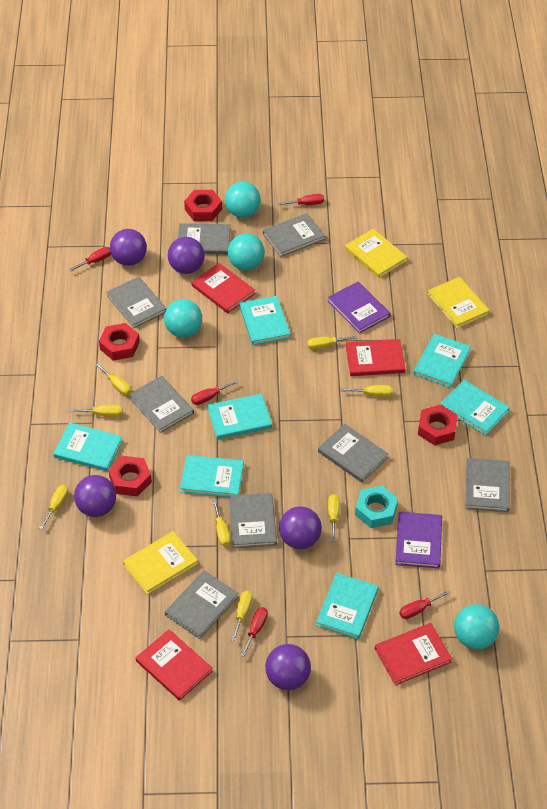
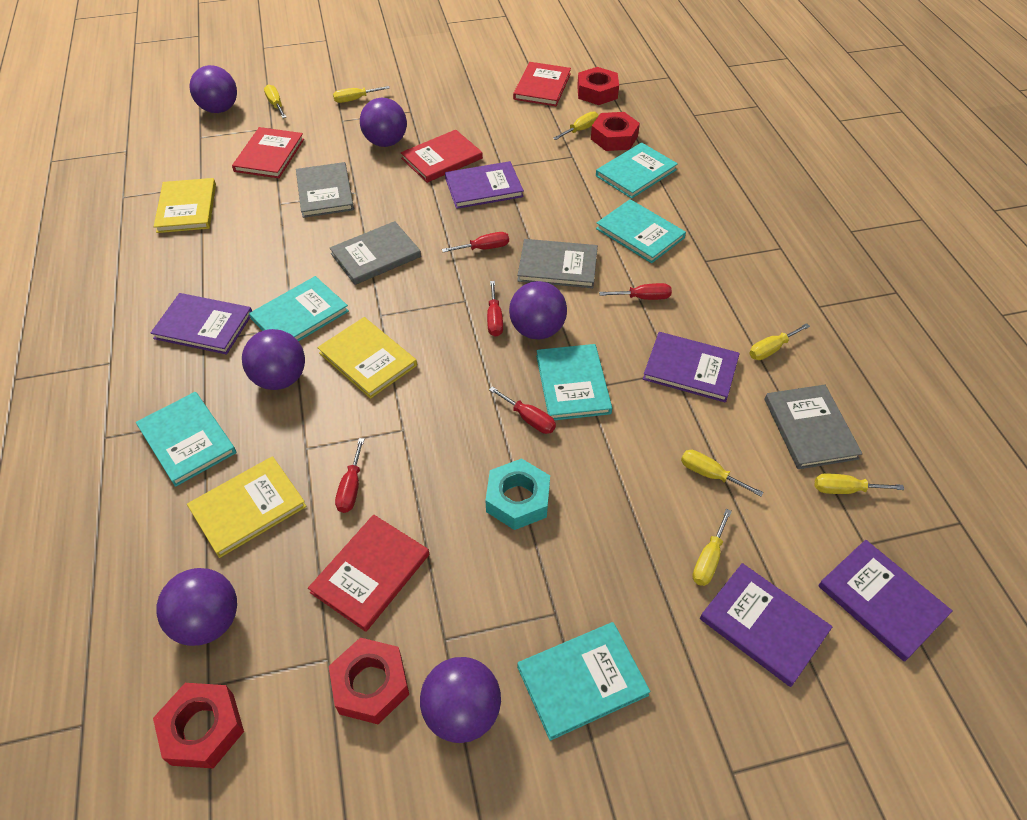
grey book: 8 -> 4
purple ball: 5 -> 6
purple book: 2 -> 5
turquoise ball: 4 -> 0
turquoise book: 7 -> 6
yellow screwdriver: 8 -> 7

